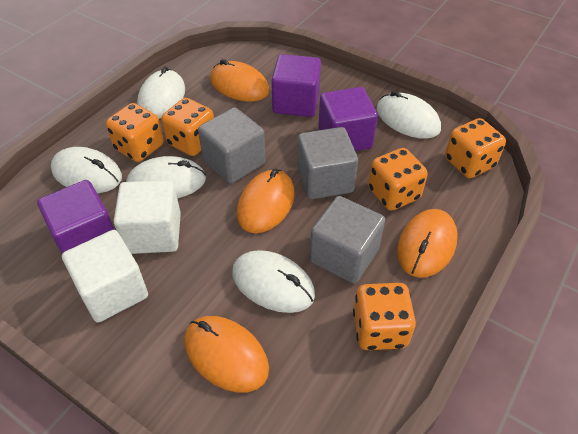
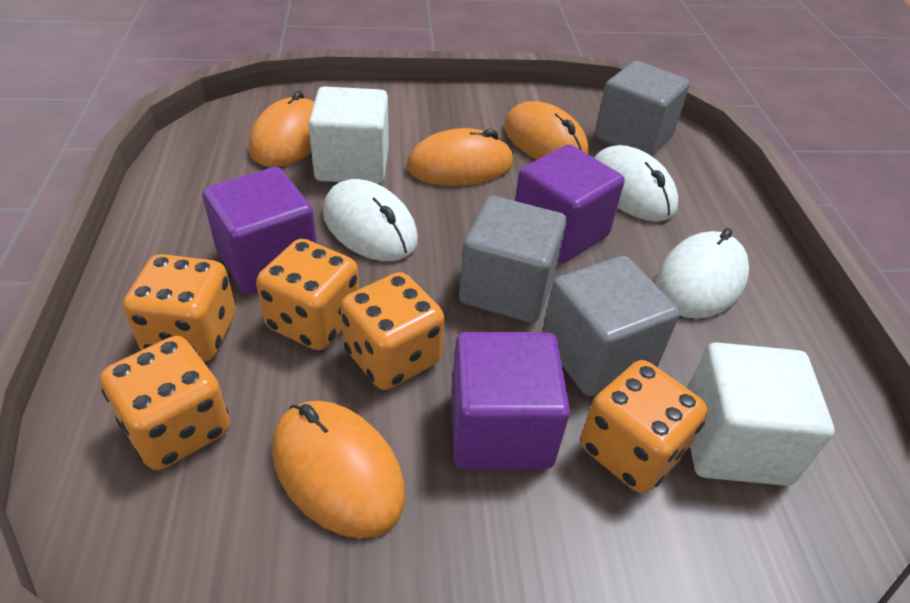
white mouse: 5 -> 3

